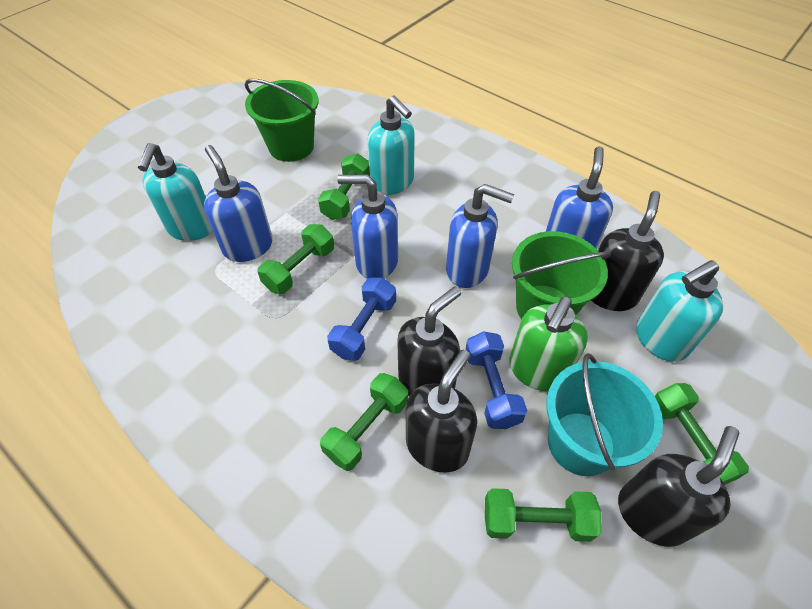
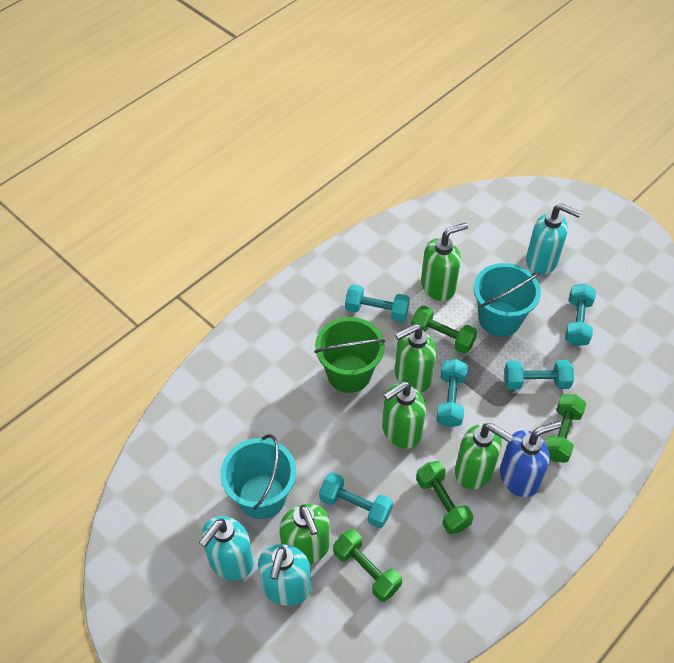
black soap dispenser: 4 -> 0
blue dumbbell: 2 -> 0
blue soap dispenser: 4 -> 1
green bucket: 2 -> 1
green dumbbell: 5 -> 4
green soap dispenser: 1 -> 5
turquoise bucket: 1 -> 2
turquoise dumbbell: 0 -> 5

